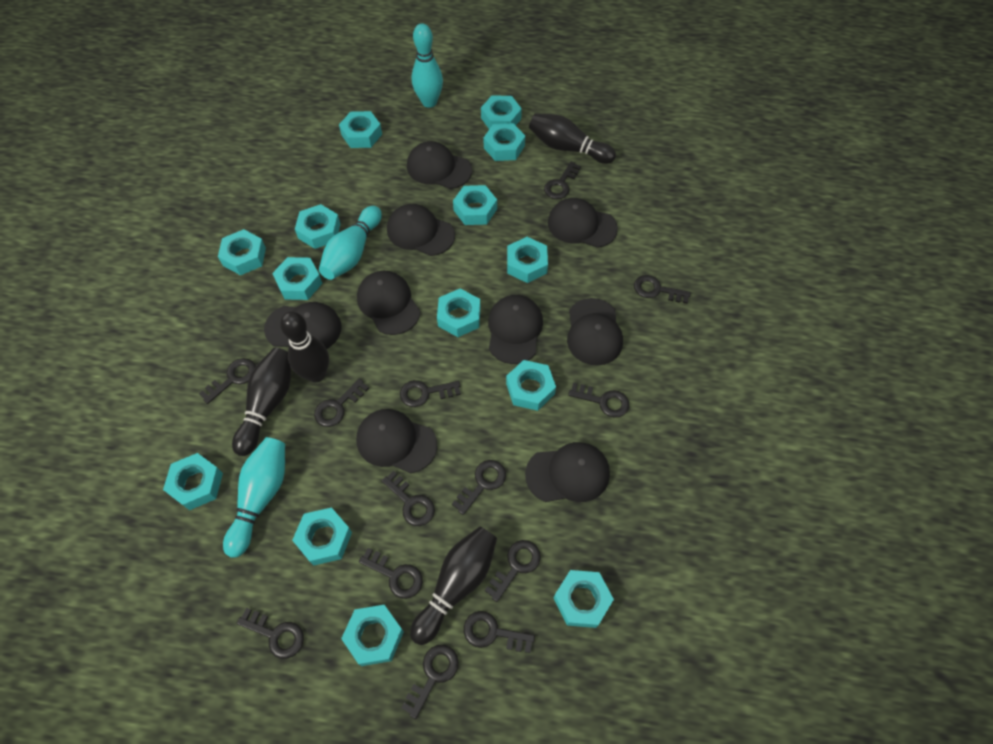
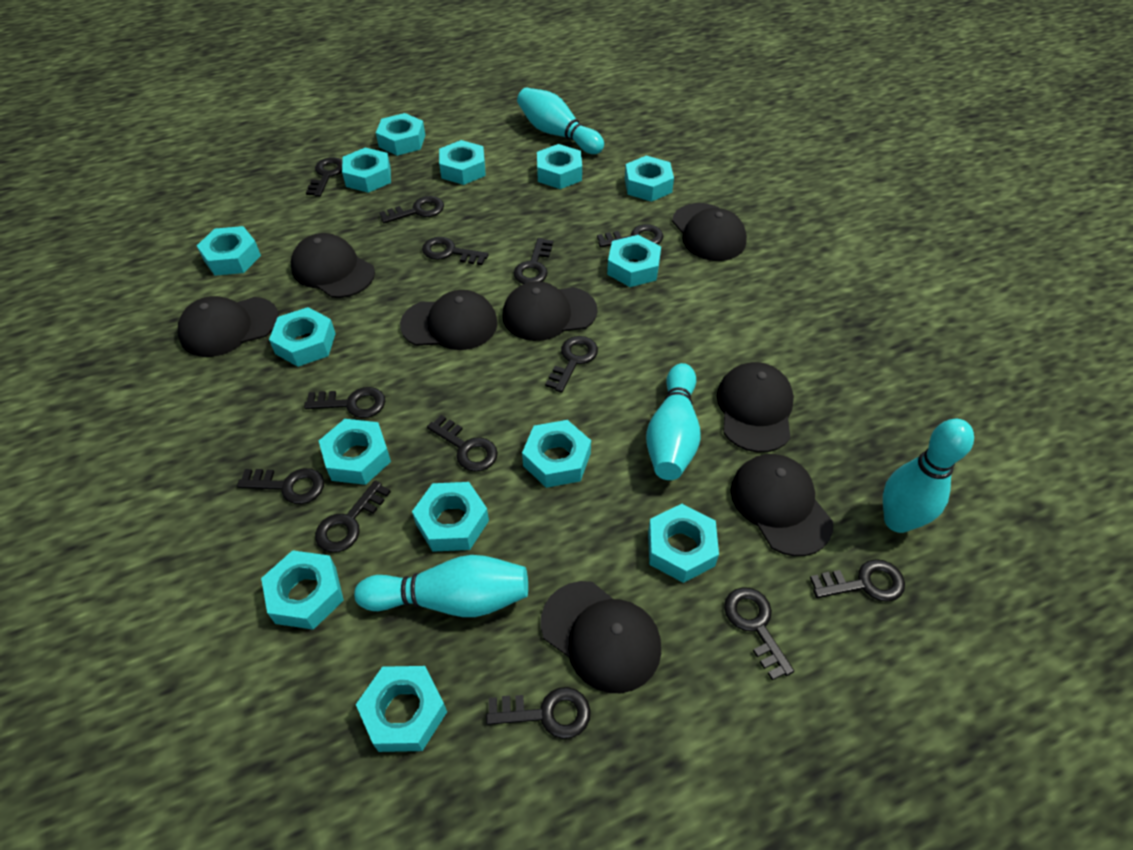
black bowling pin: 4 -> 0
black cap: 9 -> 8
turquoise bowling pin: 3 -> 4

